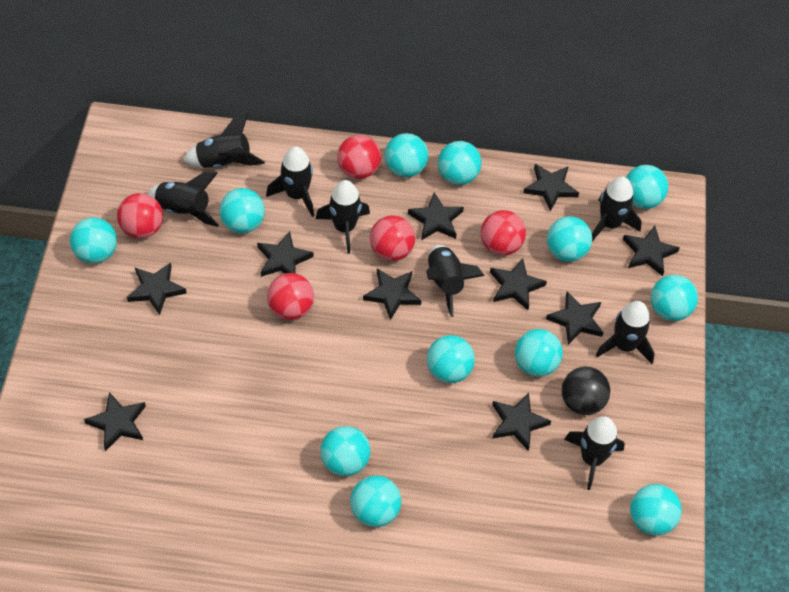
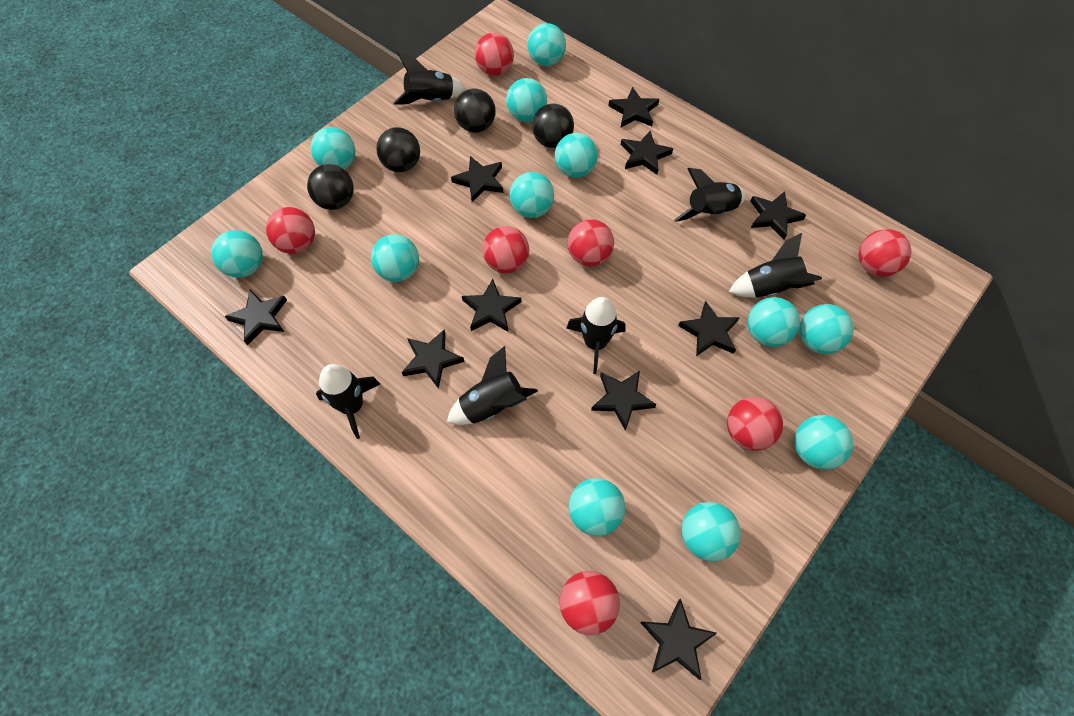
black ball: 1 -> 4
black rocket: 8 -> 6
red ball: 5 -> 7

